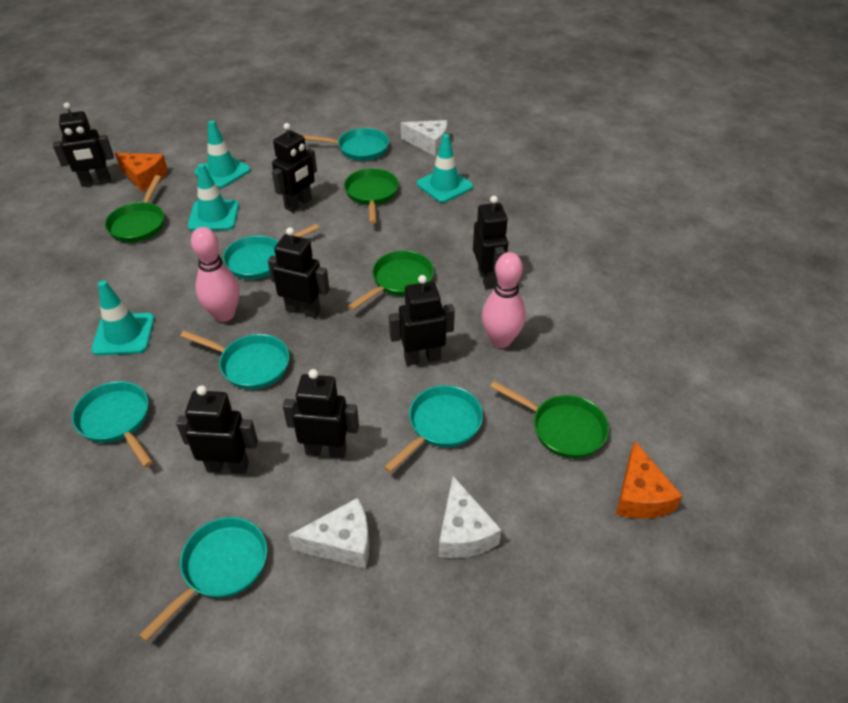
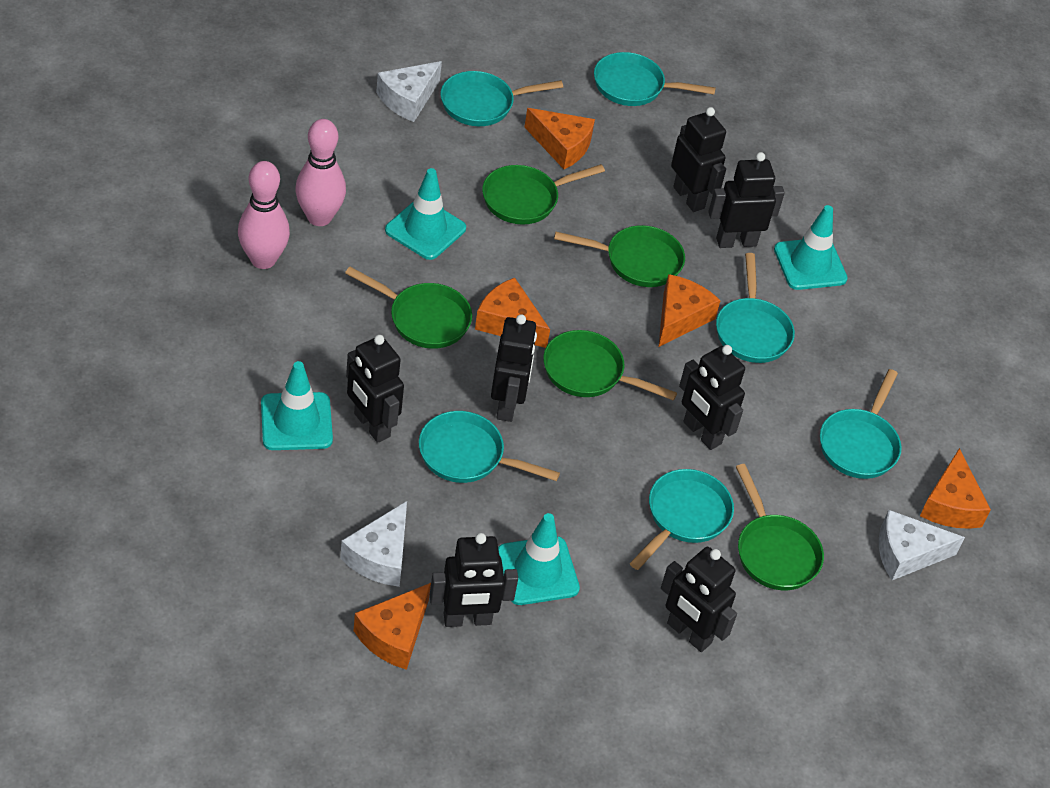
green pan: 4 -> 5
orange cheese: 2 -> 5

